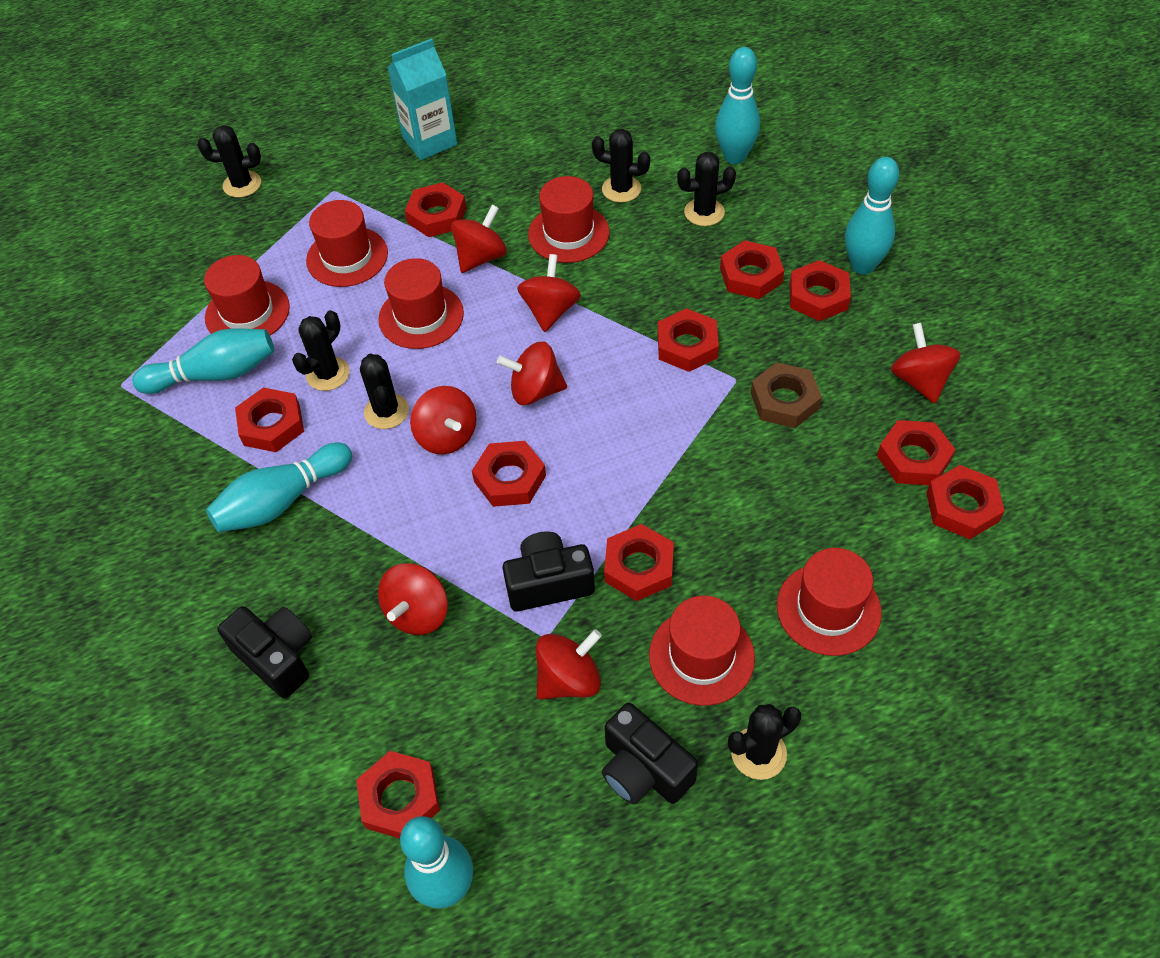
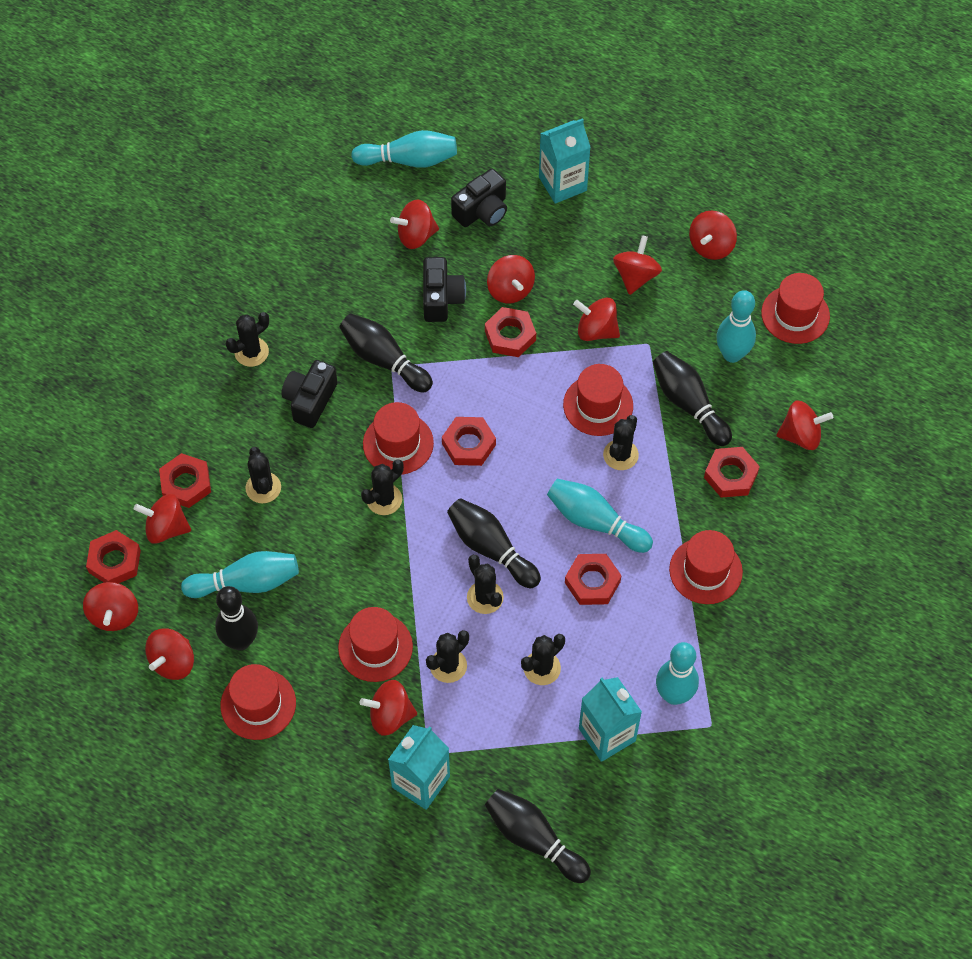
black bowling pin: 0 -> 5
black cactus: 6 -> 7
brown nut: 1 -> 0
red nut: 10 -> 6
red spinning top: 7 -> 10
turquoise carton: 1 -> 3

